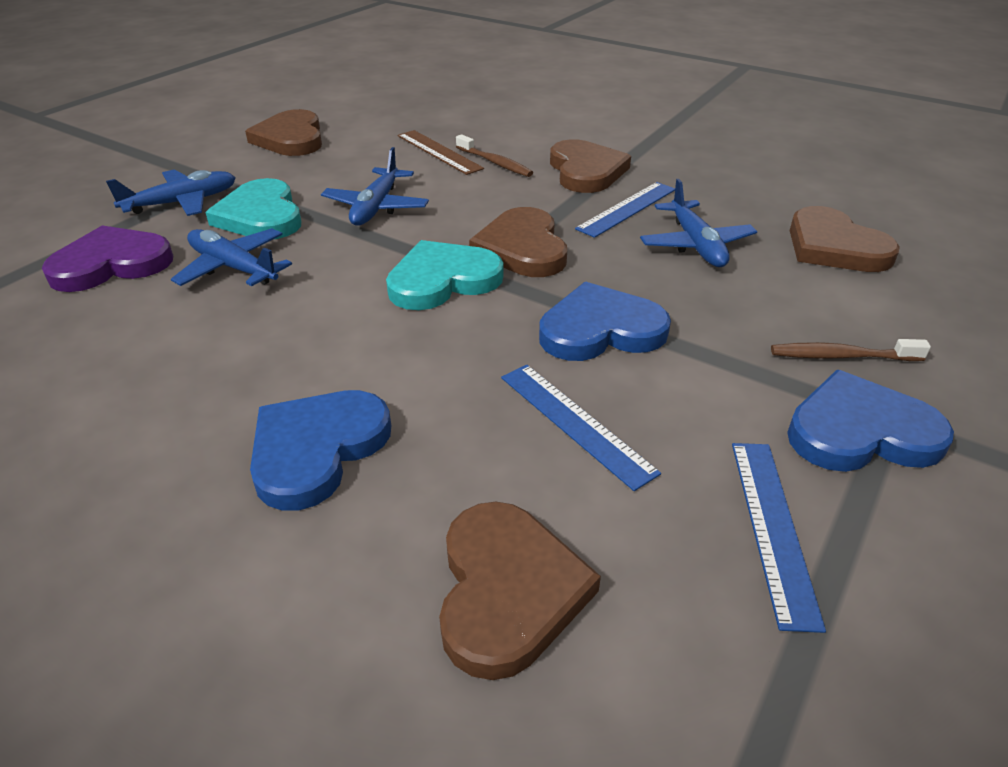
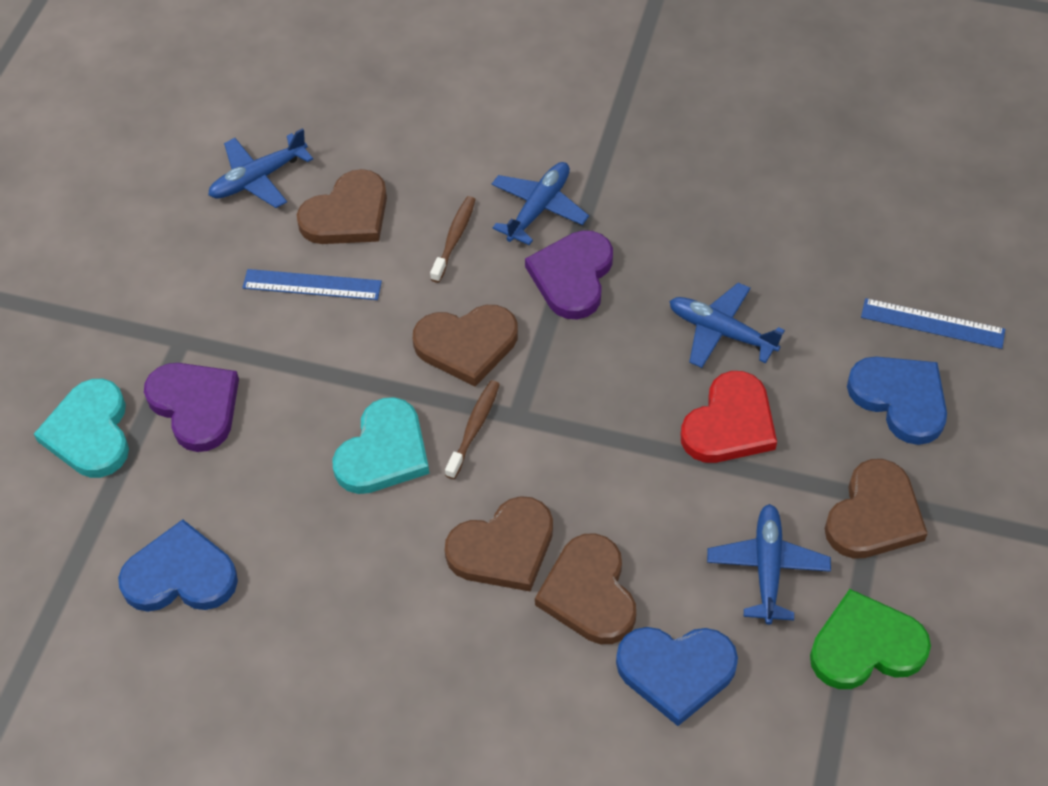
blue ruler: 3 -> 2
brown ruler: 1 -> 0
green heart: 0 -> 1
purple heart: 1 -> 2
red heart: 0 -> 1

